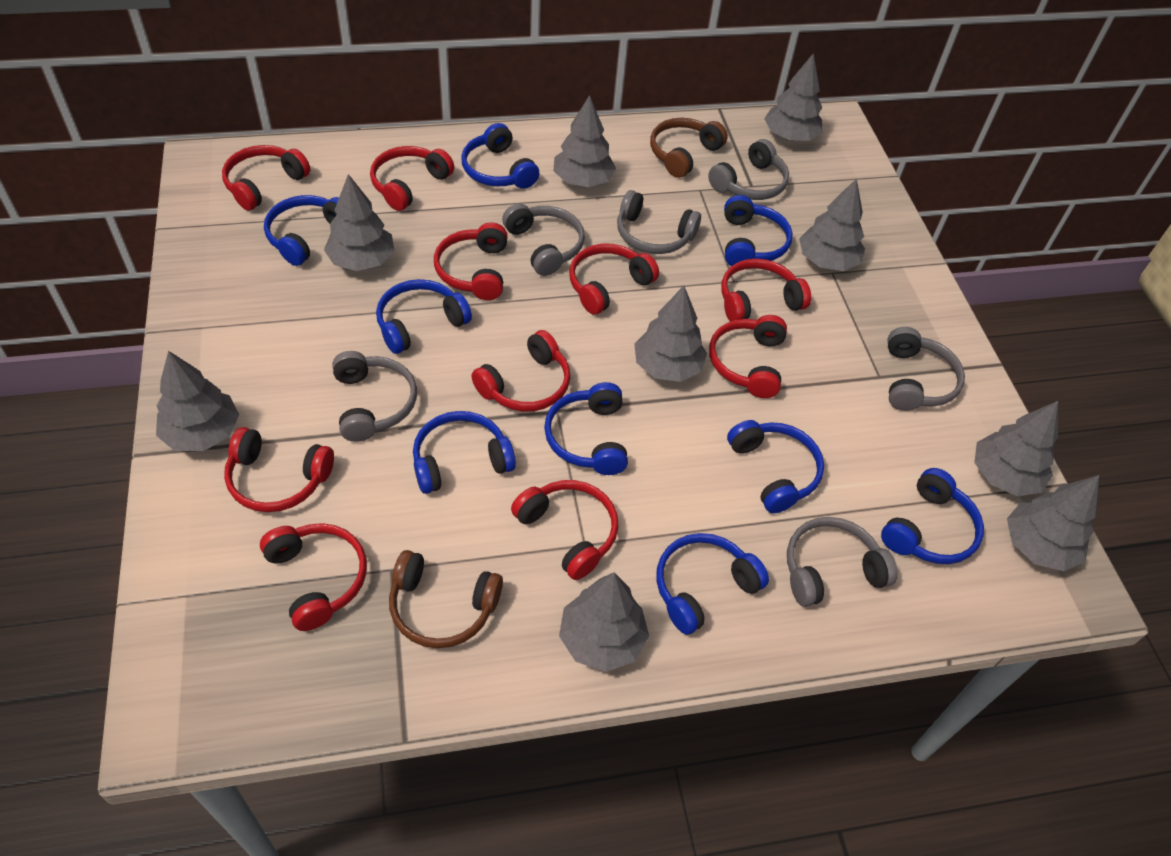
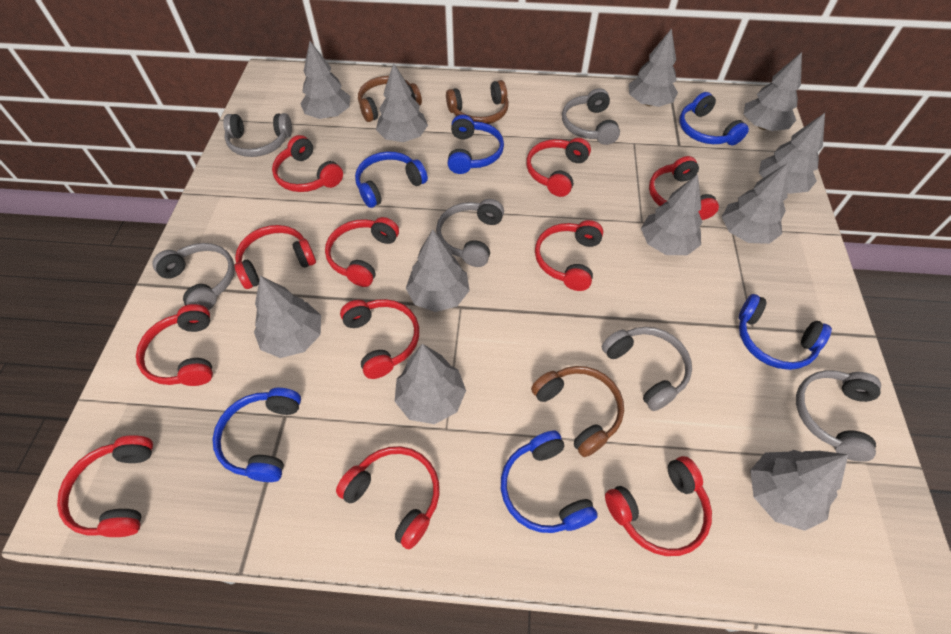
blue headphones: 9 -> 6
brown headphones: 2 -> 3
grey tree: 9 -> 11
red headphones: 10 -> 11

